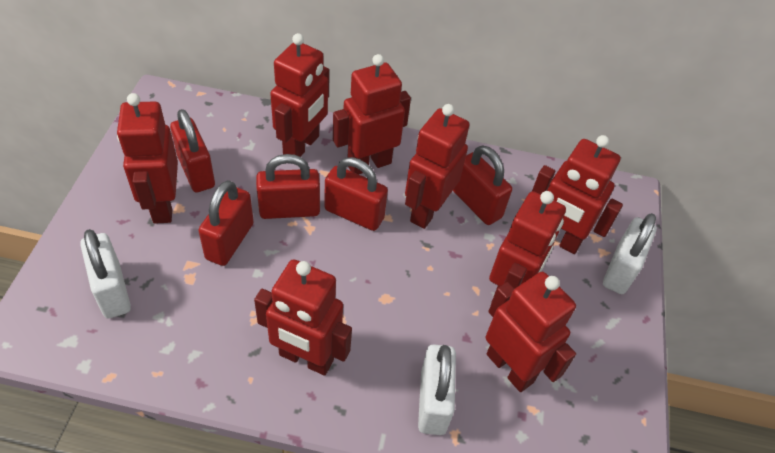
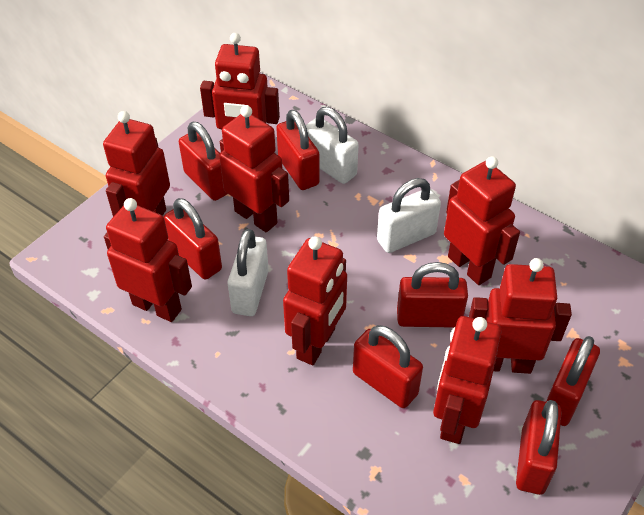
red padlock: 5 -> 7

